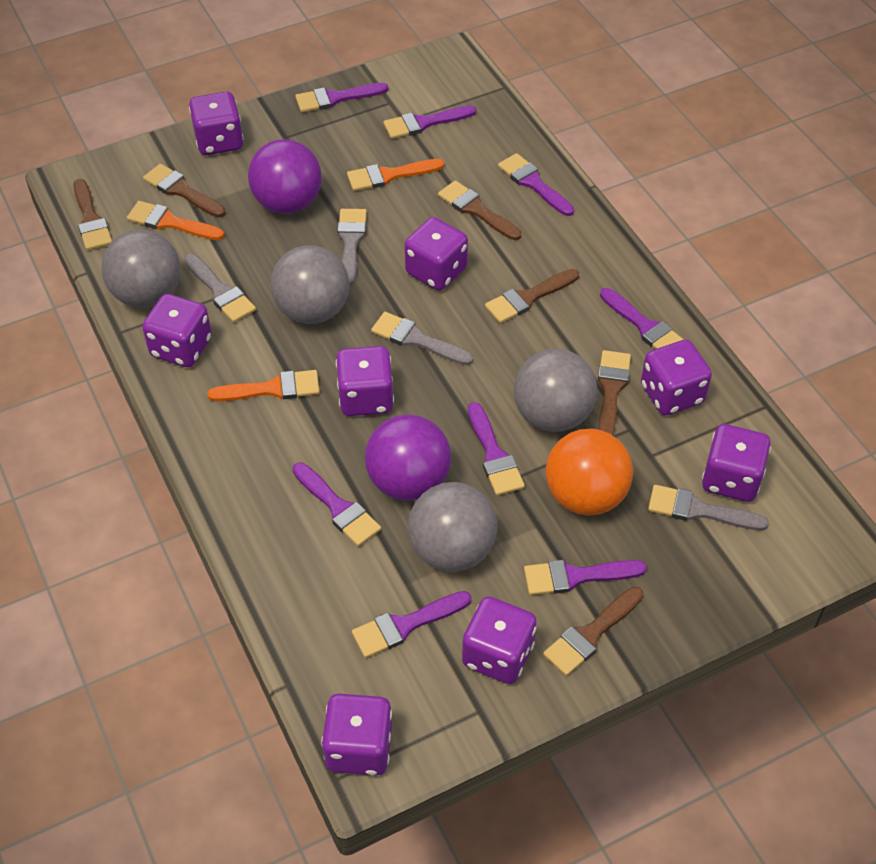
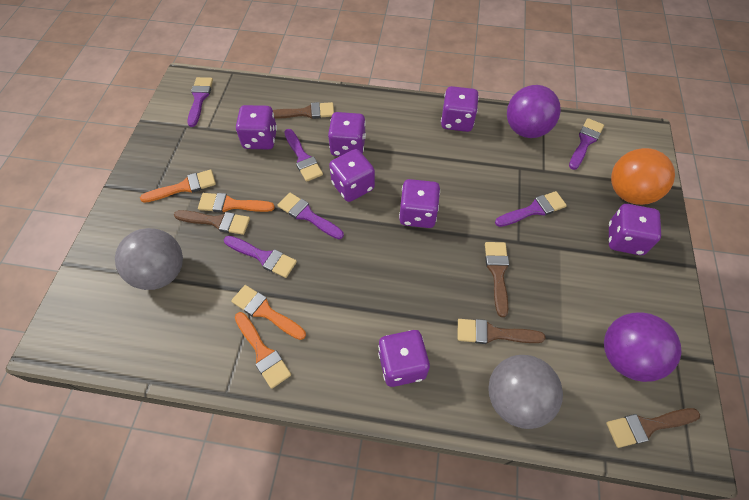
brown brush: 6 -> 5
grey ball: 4 -> 2
grey brush: 4 -> 0
orange brush: 3 -> 4
purple brush: 8 -> 6
purple dice: 8 -> 7

